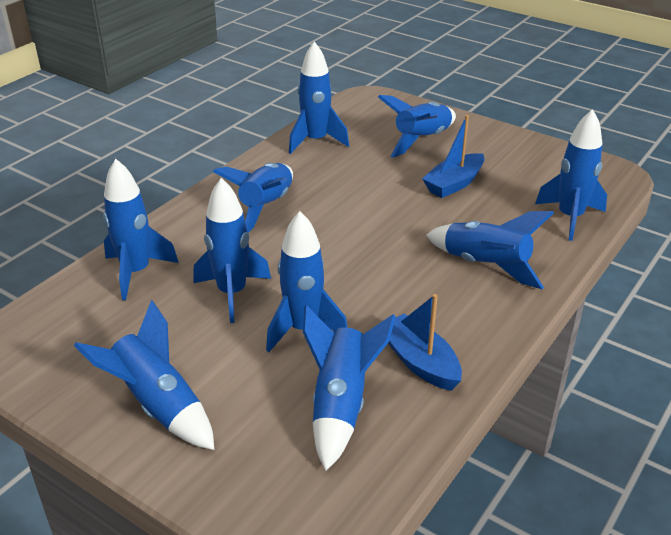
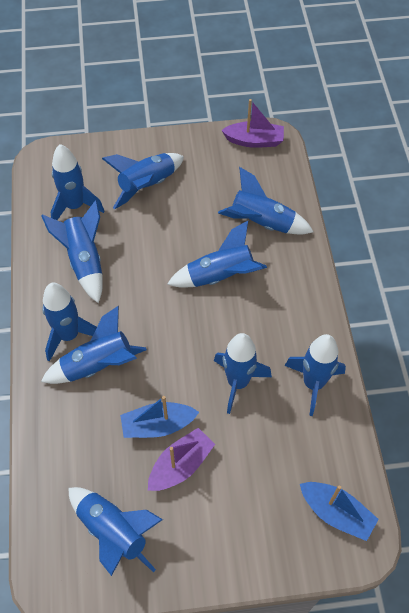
purple boat: 0 -> 2

